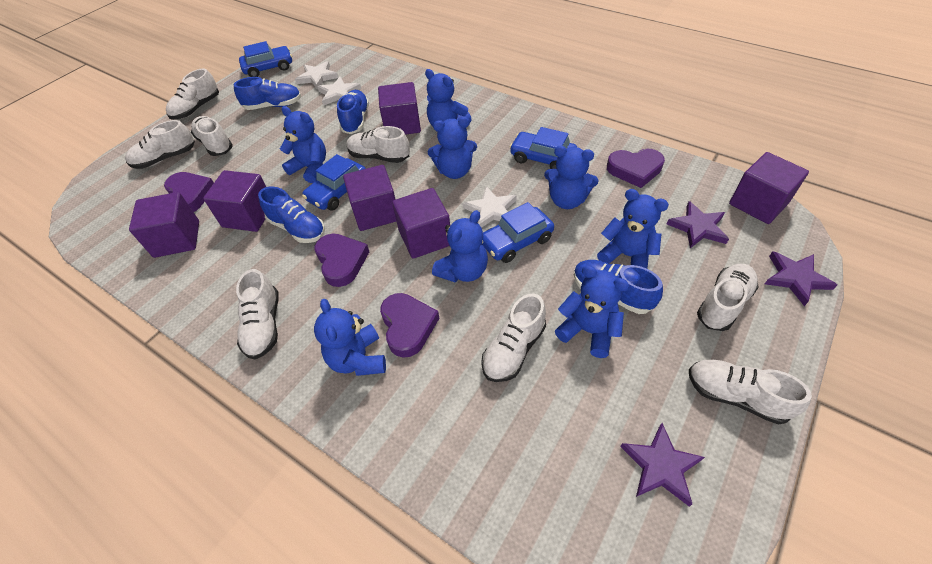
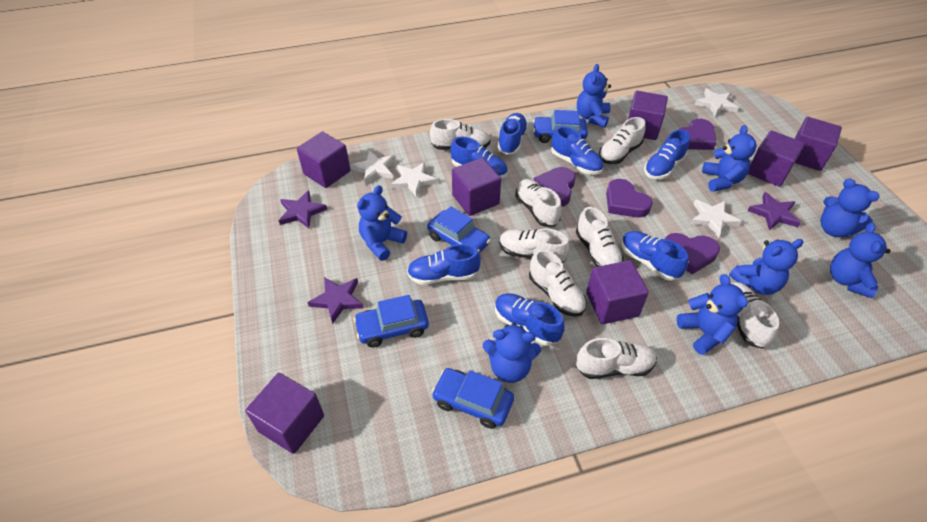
blue shoe: 4 -> 7
purple cube: 6 -> 7
white star: 3 -> 4

